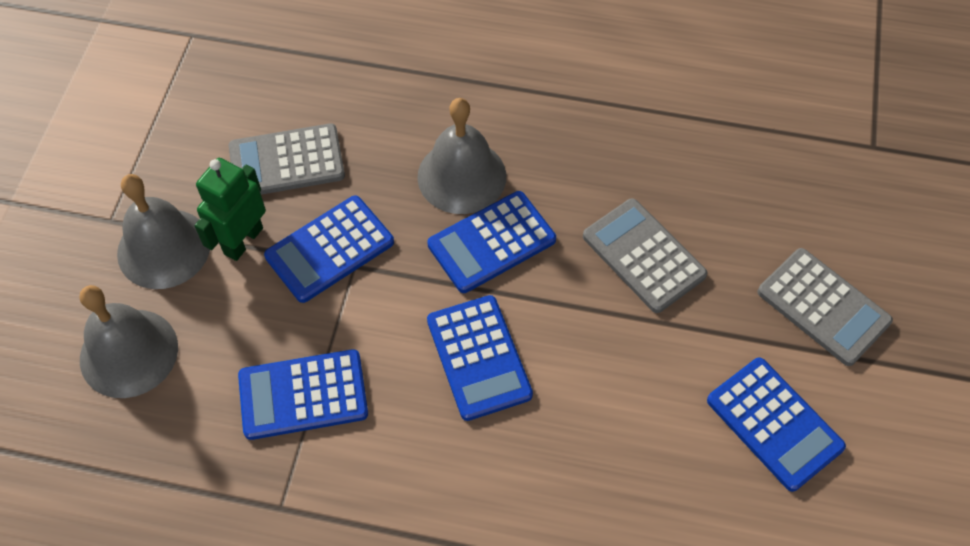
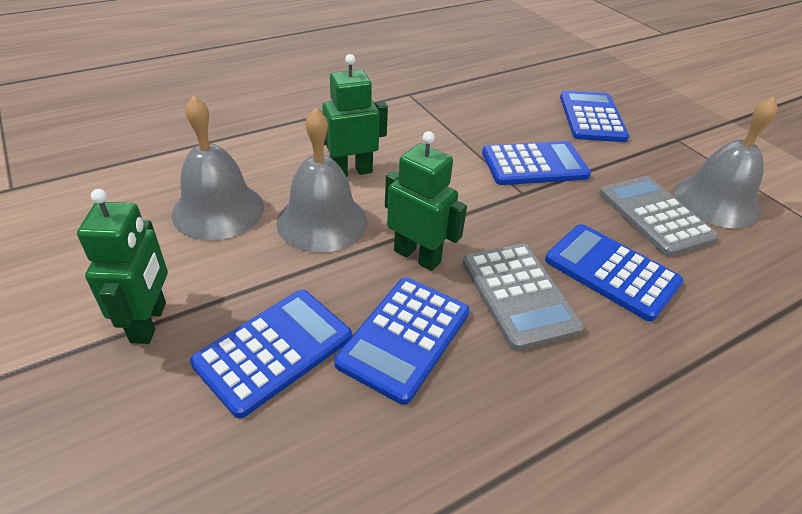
green robot: 1 -> 3
grey calculator: 3 -> 2

